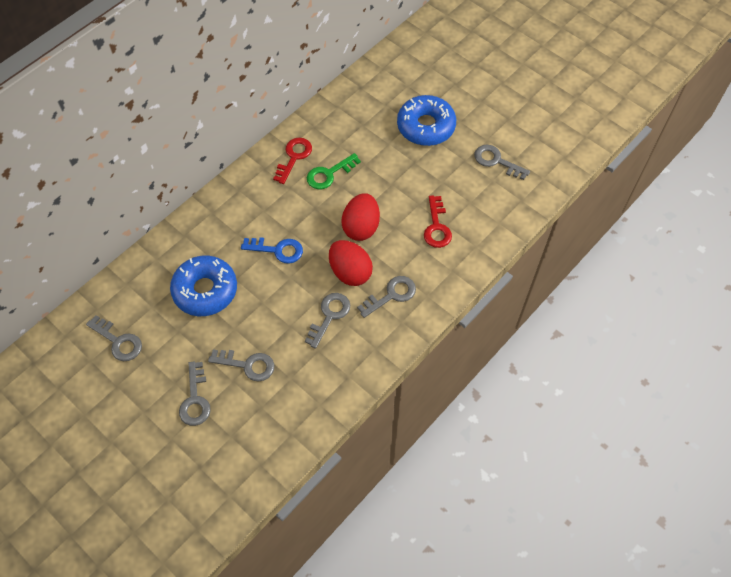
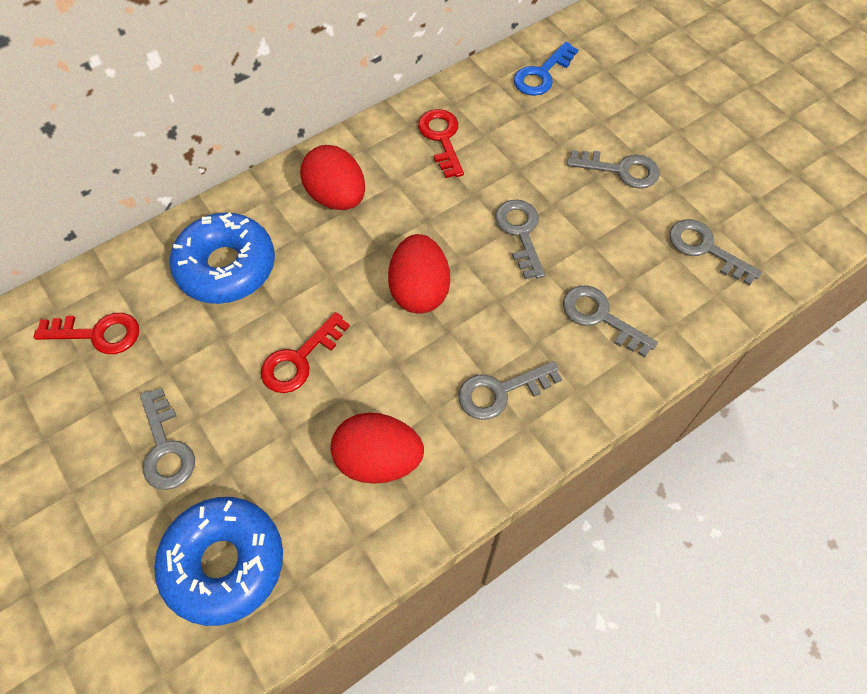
green key: 1 -> 0
red egg: 2 -> 3
red key: 2 -> 3

